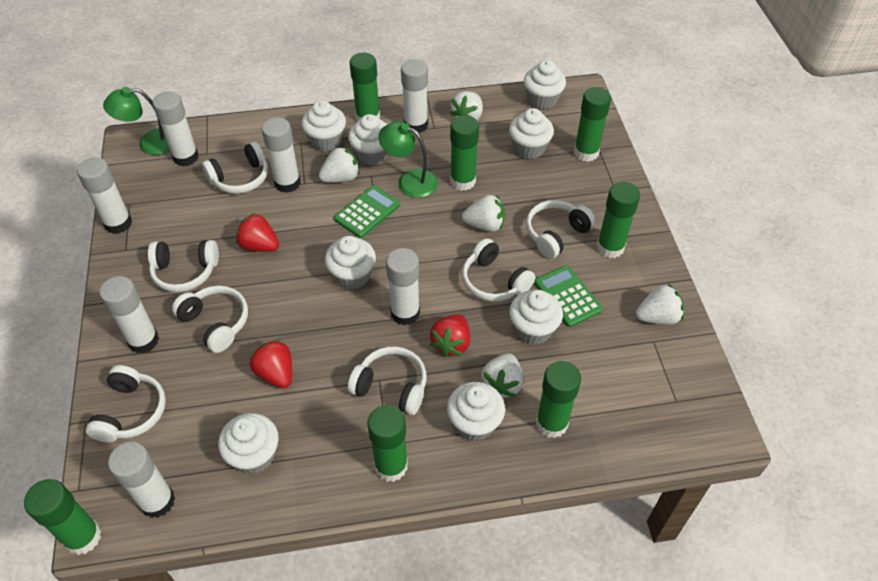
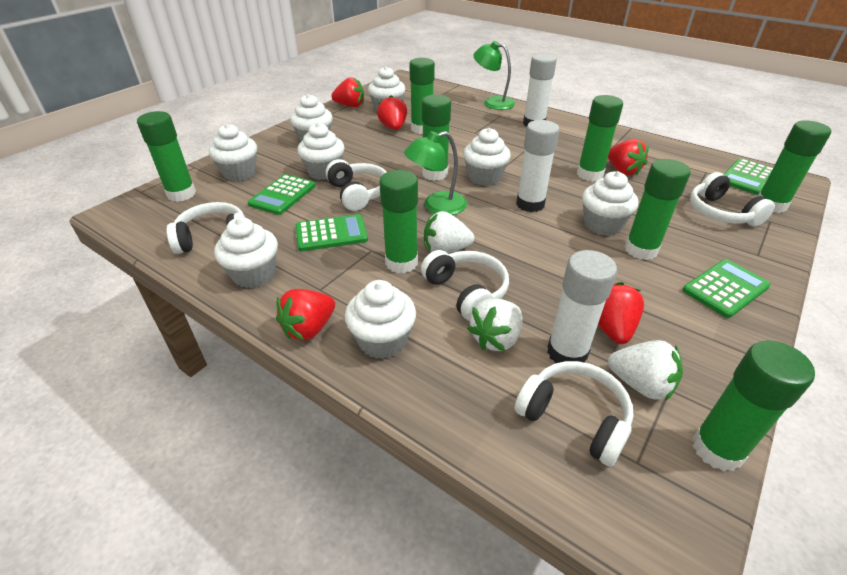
green calculator: 2 -> 4
green glue stick: 7 -> 8
red strawberry: 3 -> 5
white glue stick: 7 -> 3
white headphones: 7 -> 5
white strawberry: 5 -> 3

